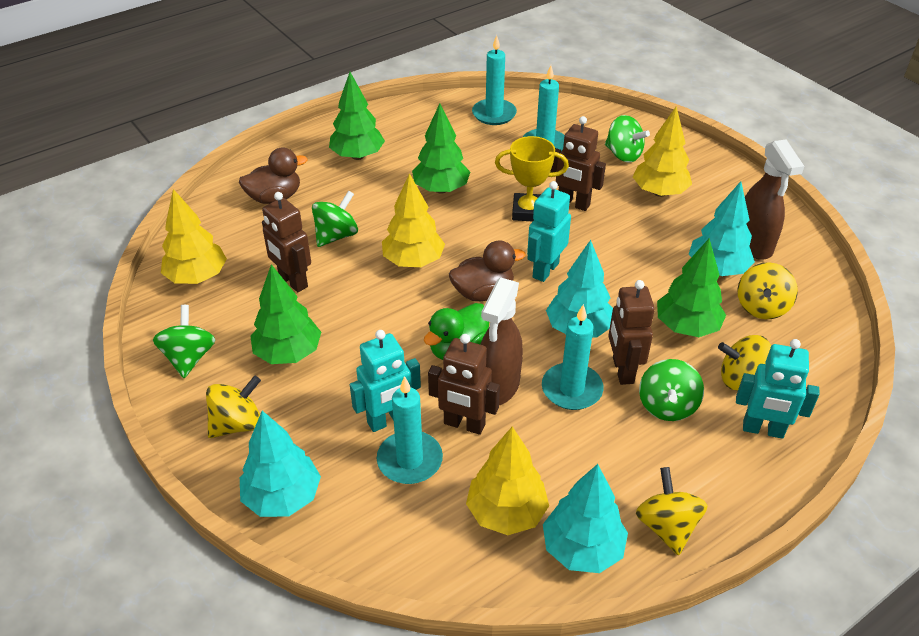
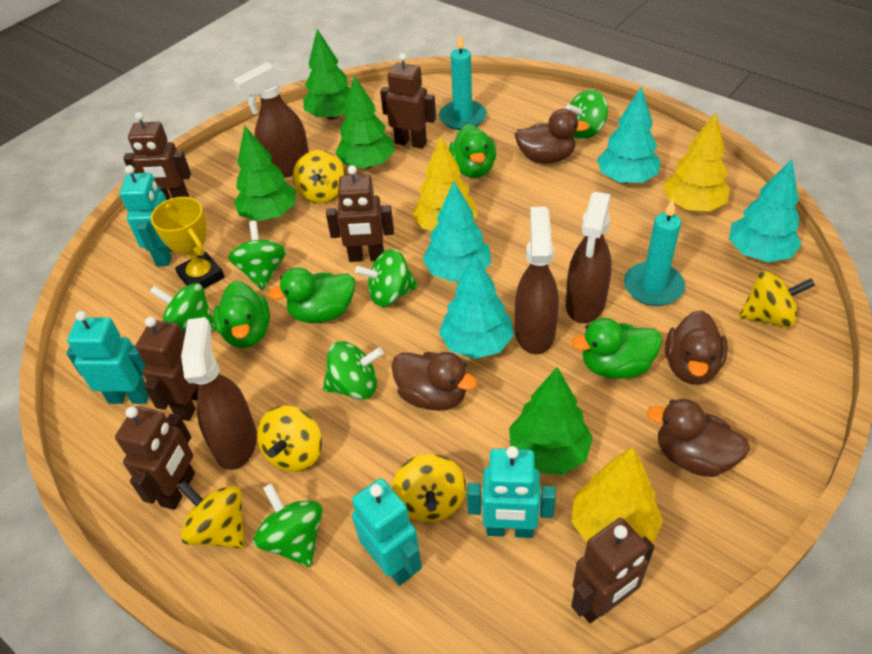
brown duck: 2 -> 4
brown robot: 4 -> 6
brown spray bottle: 2 -> 4
green duck: 1 -> 4
green spinning top: 4 -> 6
turquoise candle: 4 -> 2
turquoise robot: 3 -> 4
yellow spinning top: 4 -> 5
yellow tree: 4 -> 3

